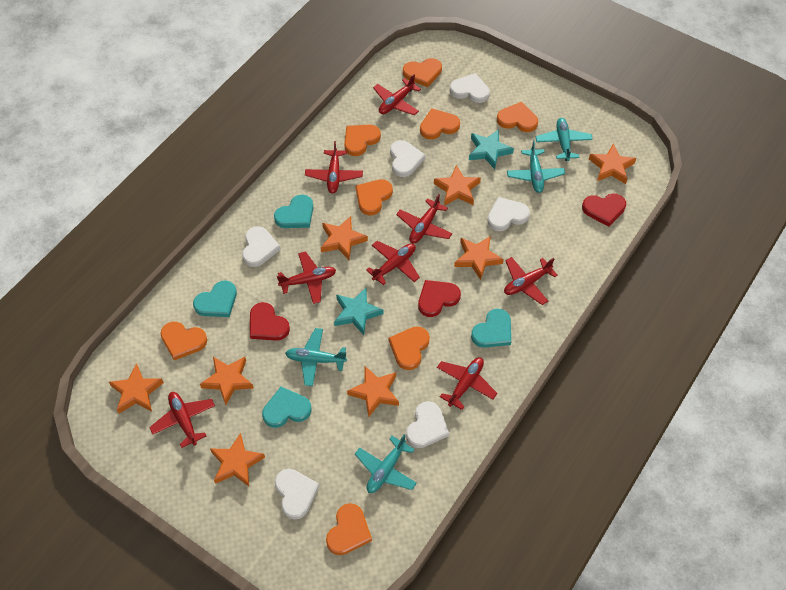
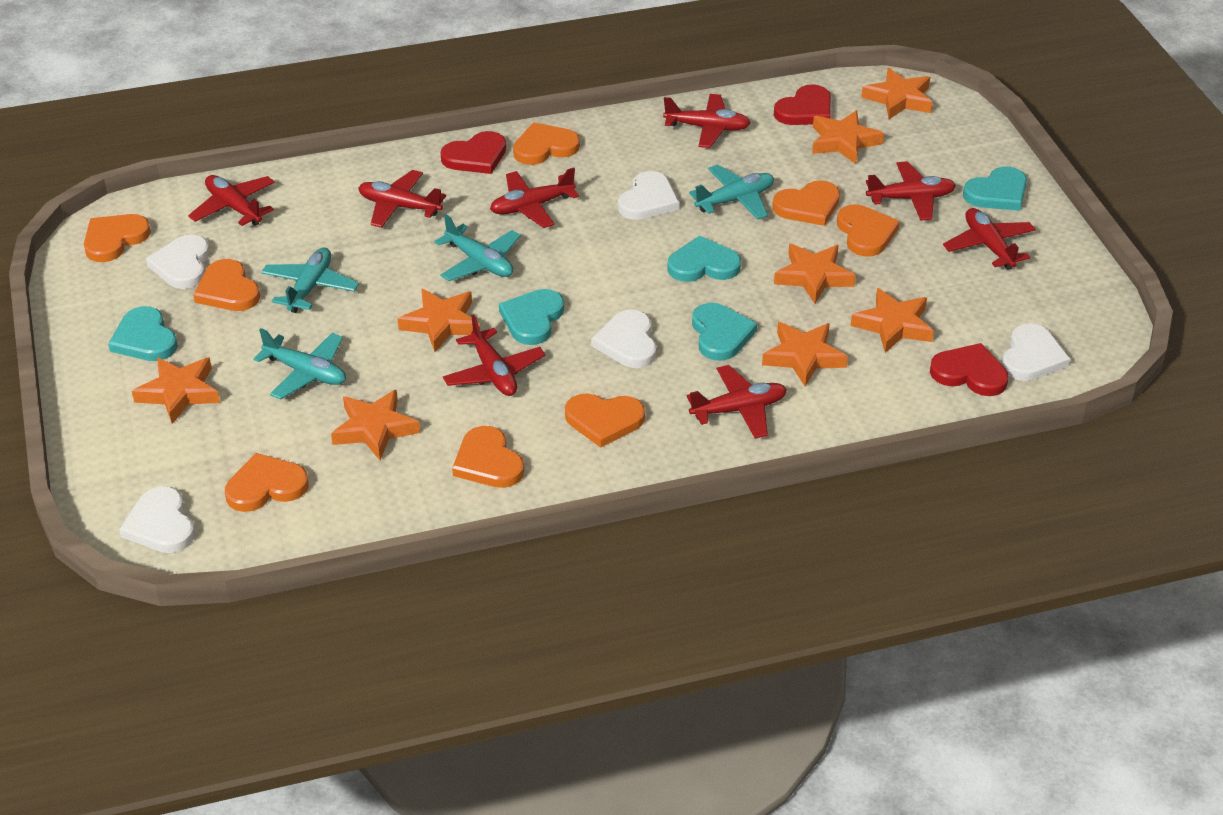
turquoise heart: 4 -> 5
turquoise star: 2 -> 0
white heart: 6 -> 5

